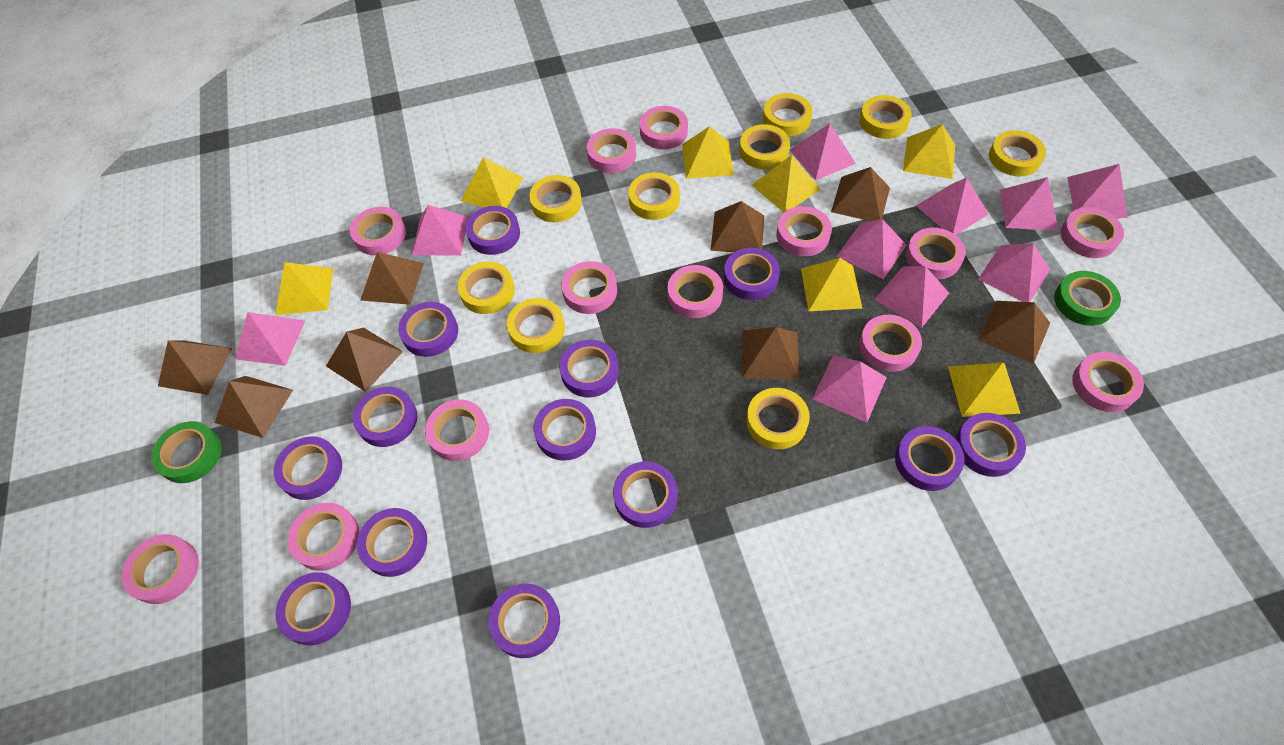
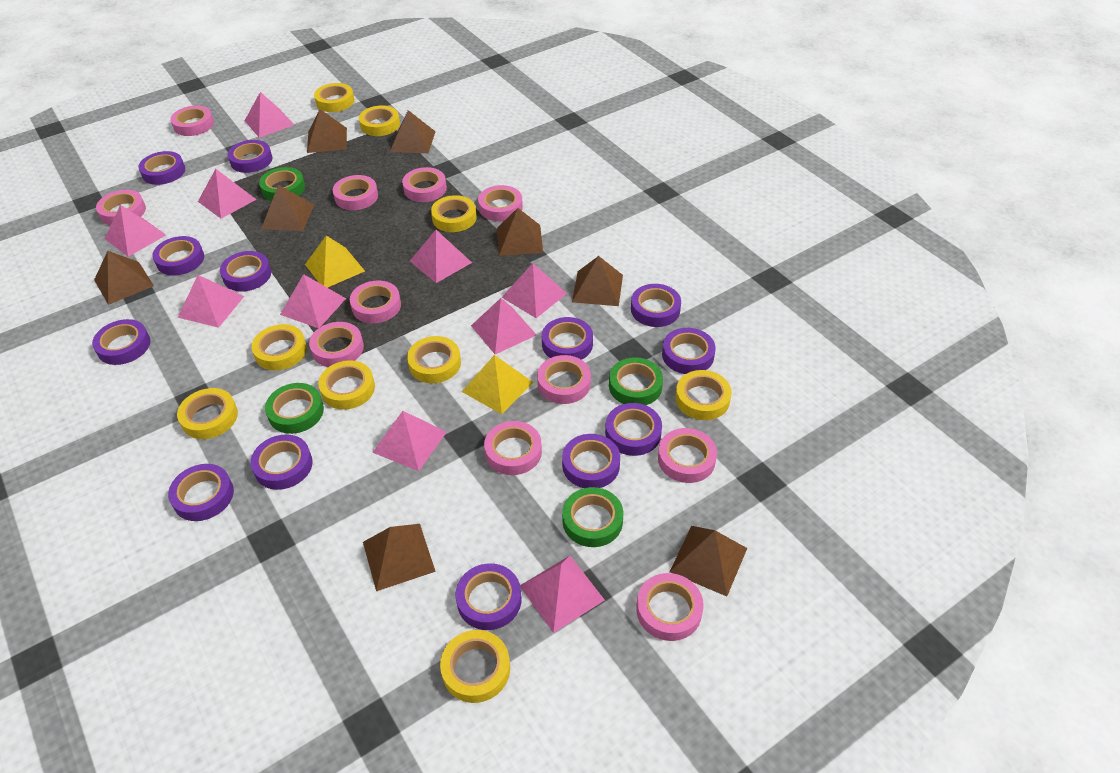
green tape: 2 -> 4
pink tape: 13 -> 11
yellow pyramid: 7 -> 2

